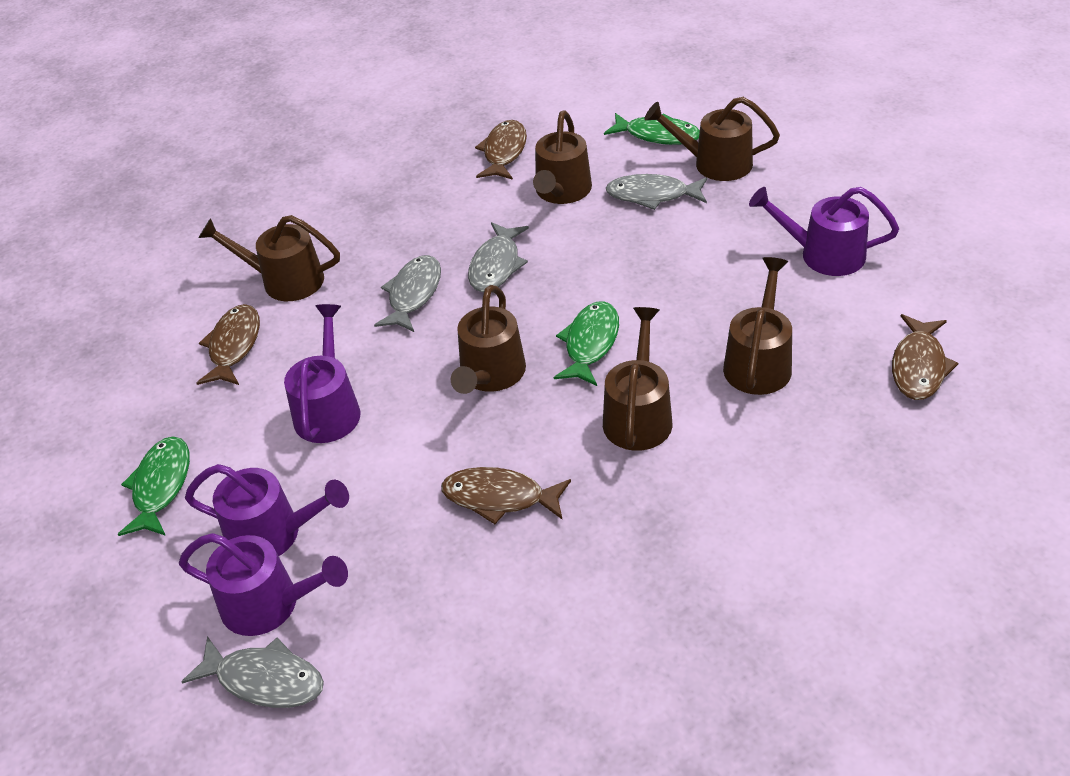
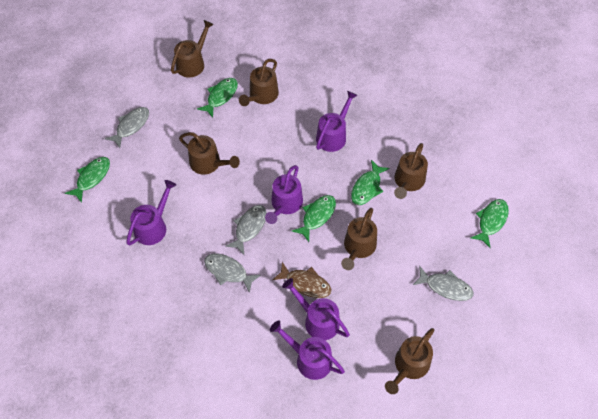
brown fish: 4 -> 1
green fish: 3 -> 5
purple watering can: 4 -> 5

